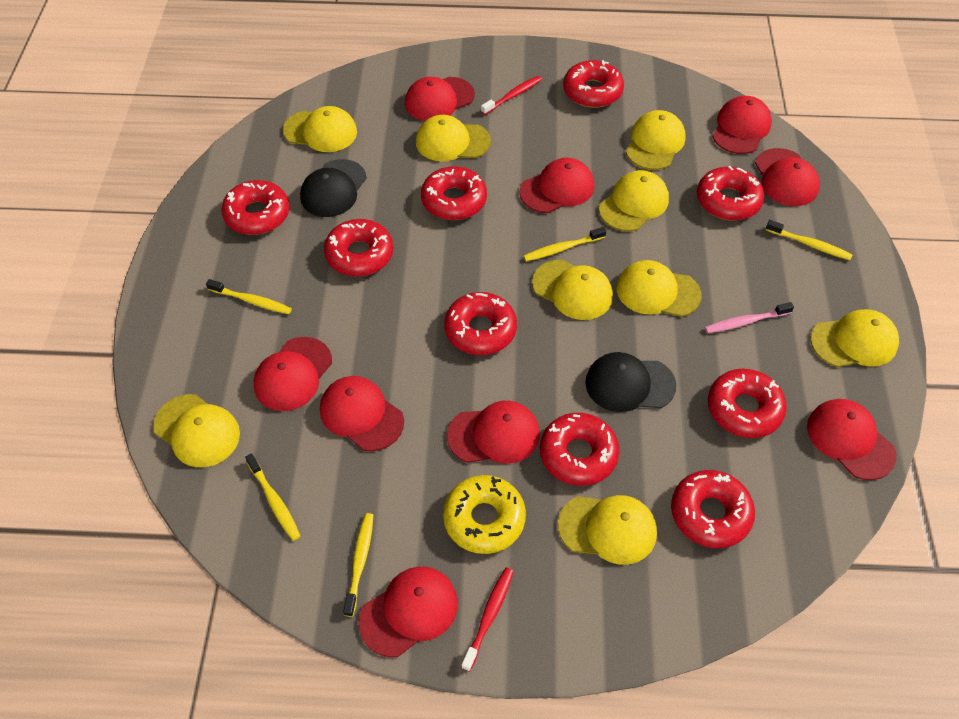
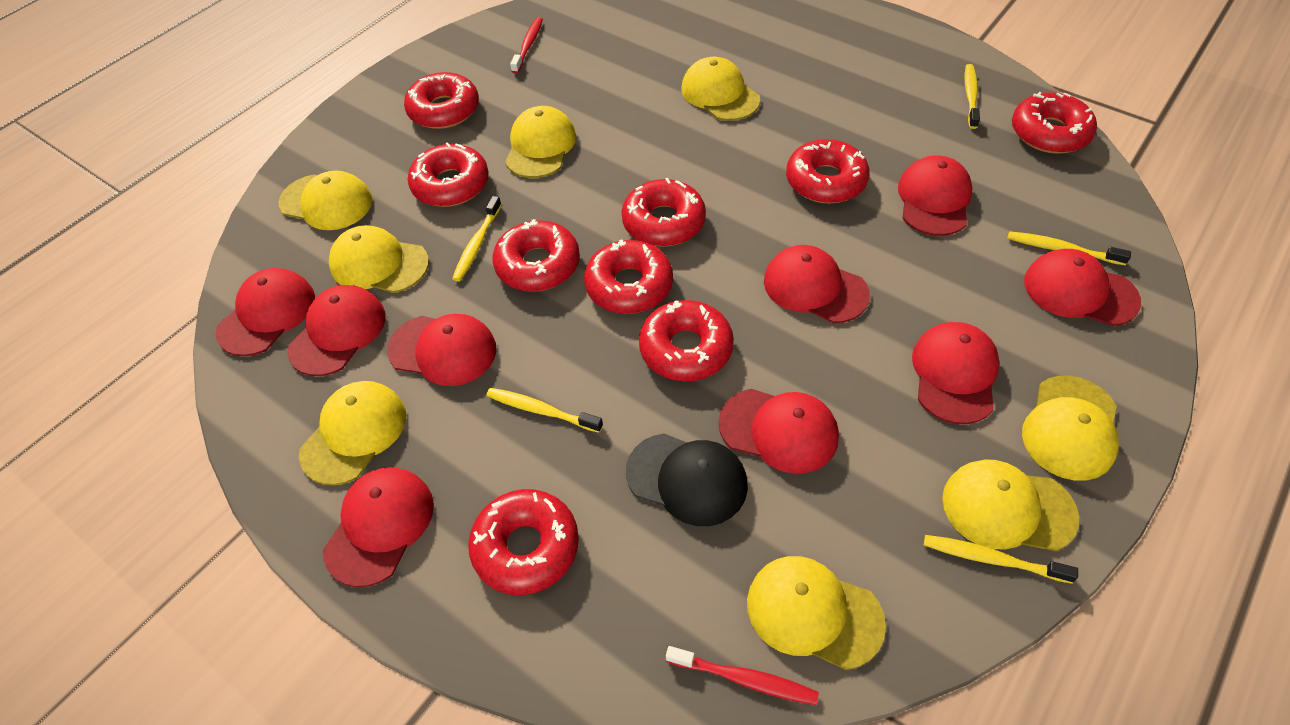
black cap: 2 -> 1
pink toothbrush: 1 -> 0
yellow cap: 9 -> 8
yellow donut: 1 -> 0

